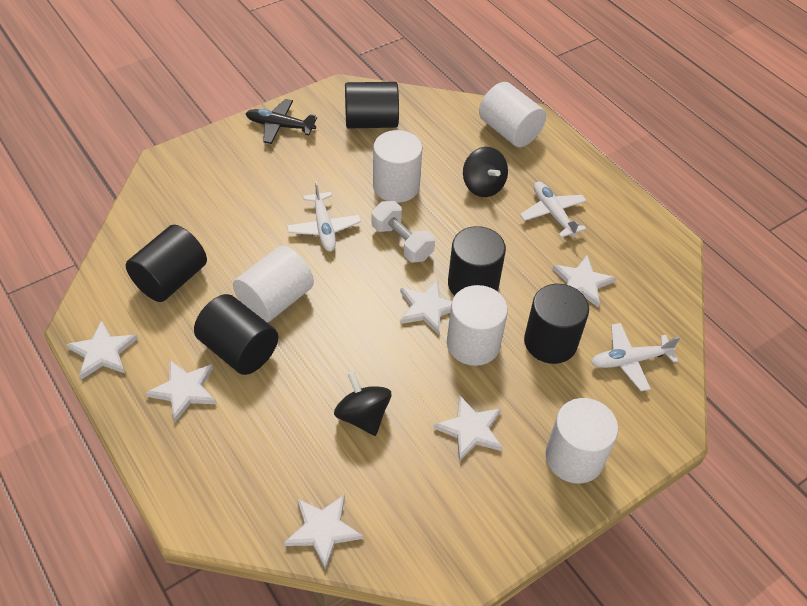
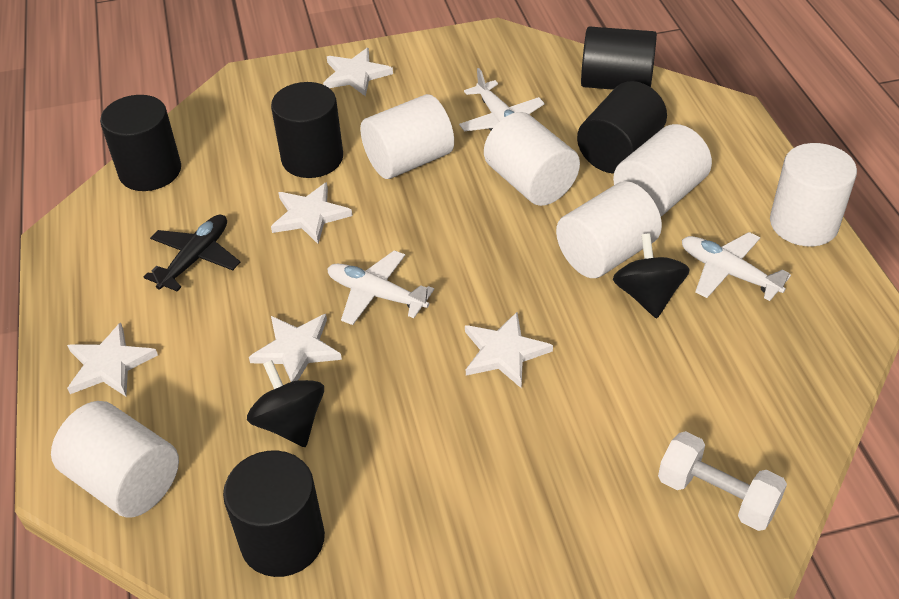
white cylinder: 5 -> 6
white star: 6 -> 5

